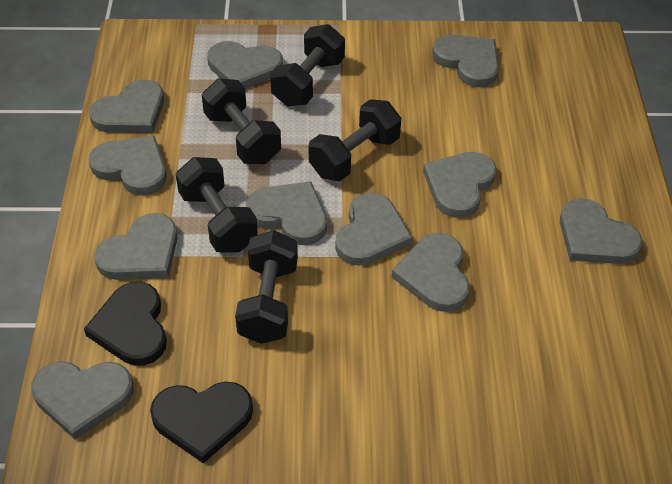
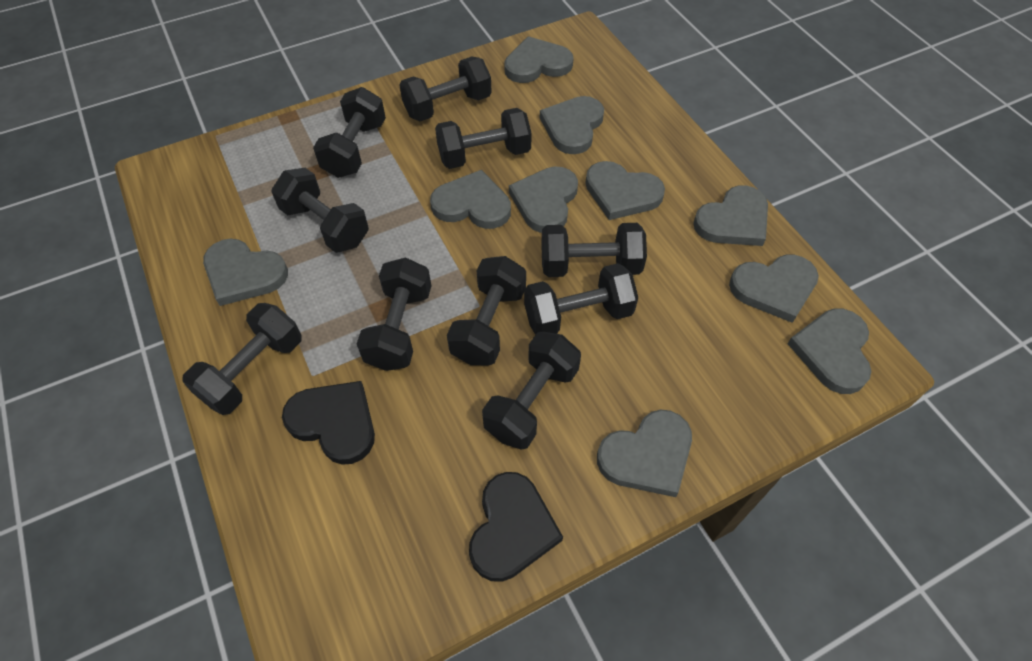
black dumbbell: 5 -> 10
grey heart: 11 -> 10

